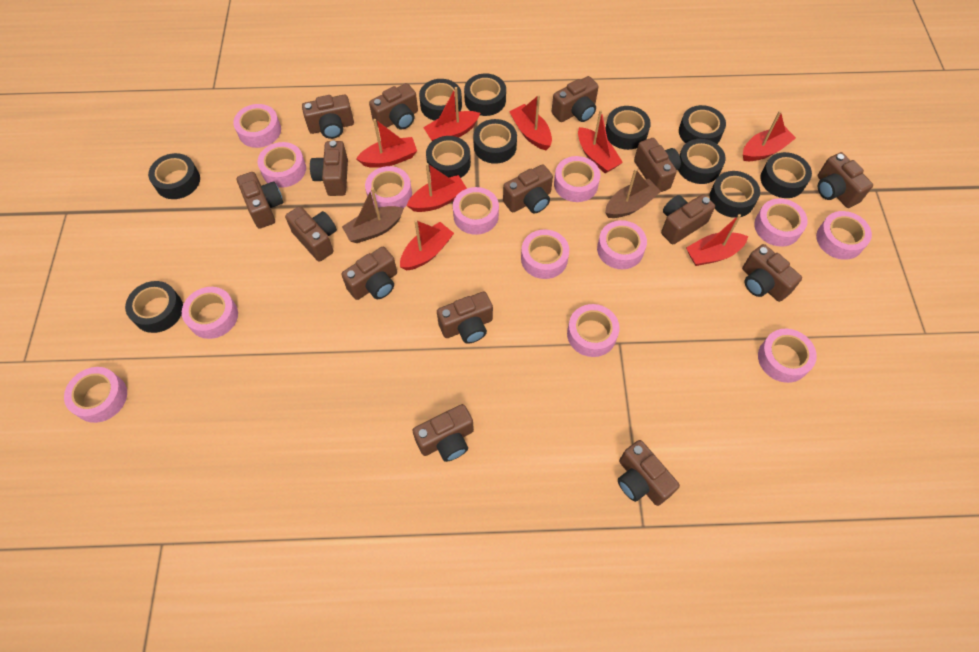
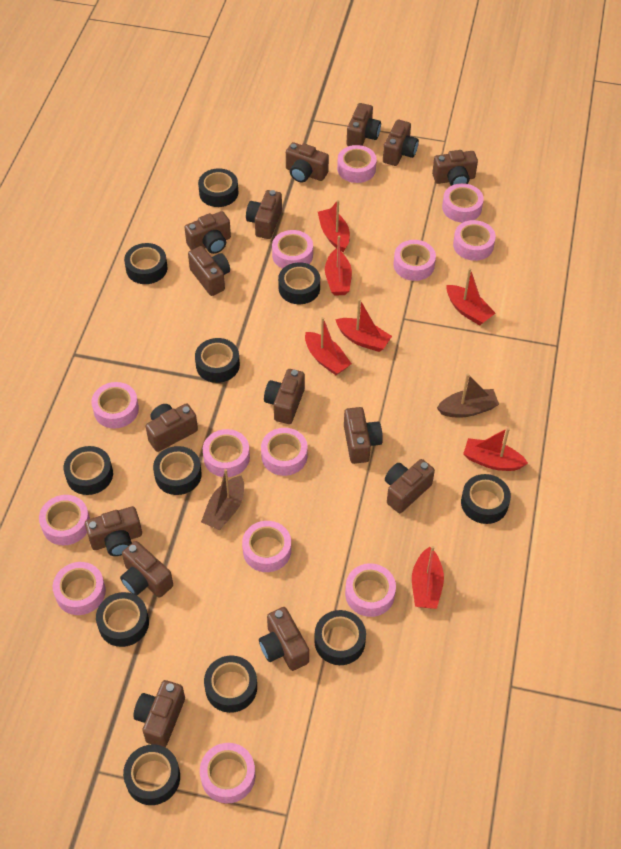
red boat: 8 -> 7

